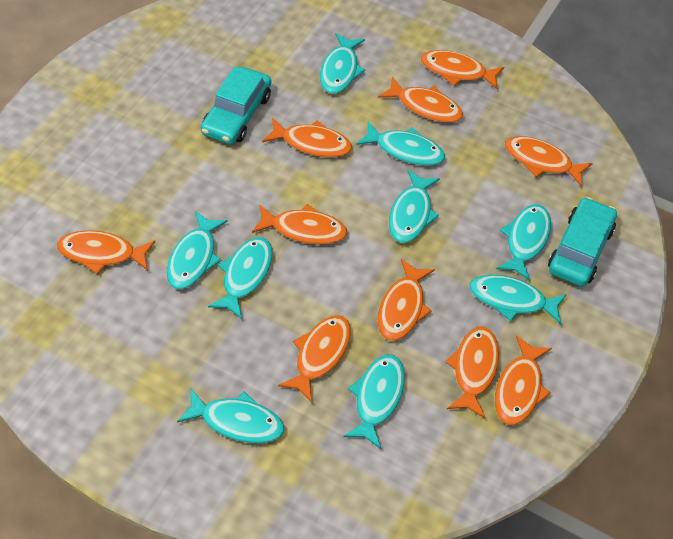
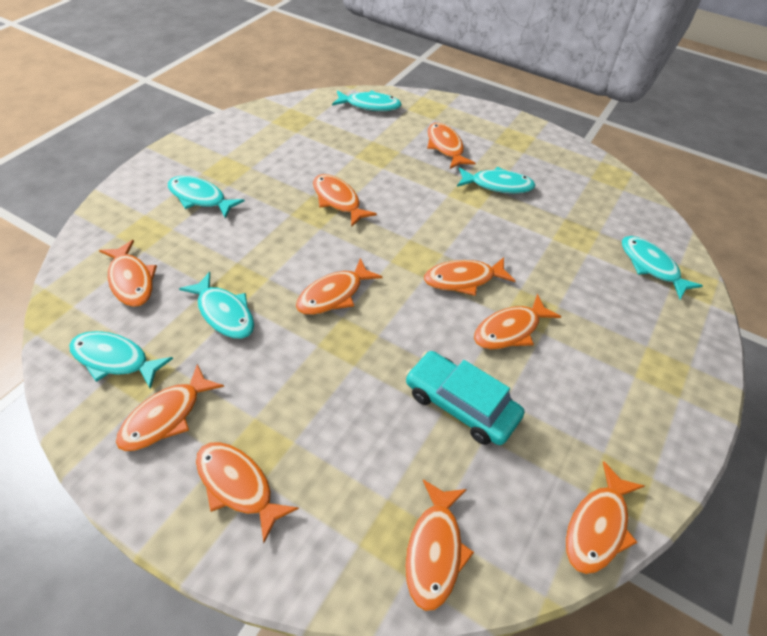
turquoise car: 2 -> 1
turquoise fish: 9 -> 6

